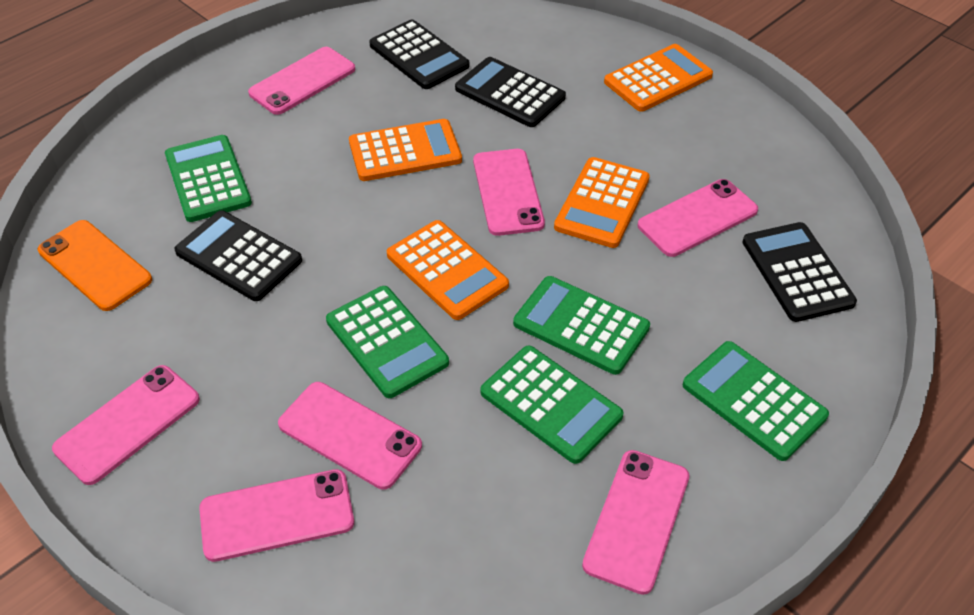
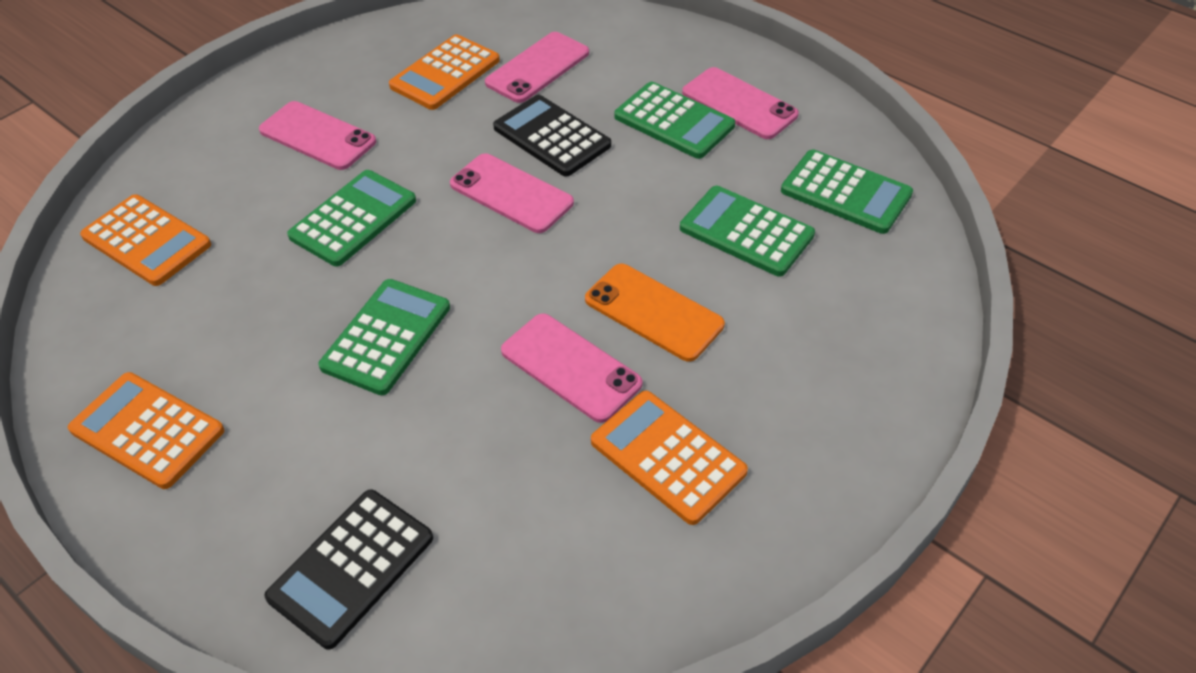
black calculator: 4 -> 2
pink phone: 7 -> 5

